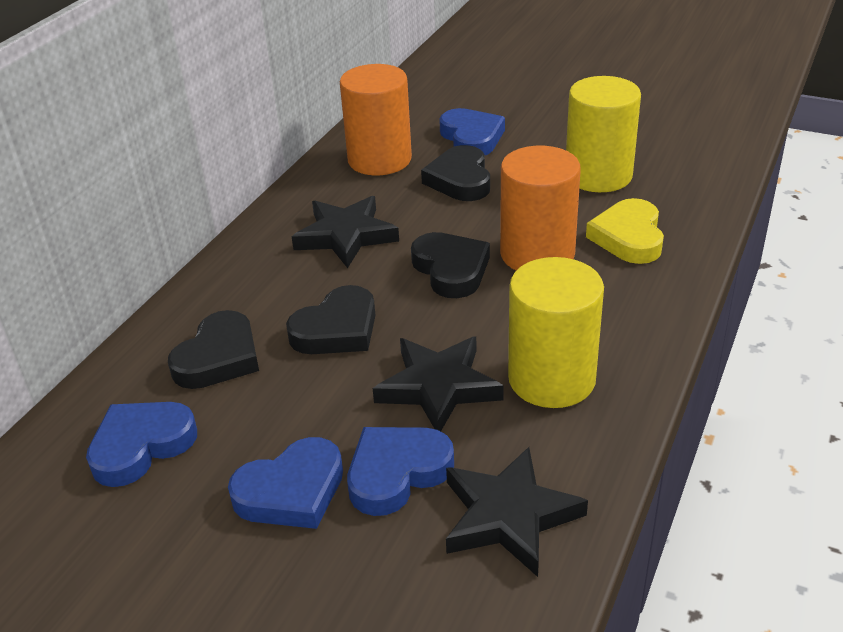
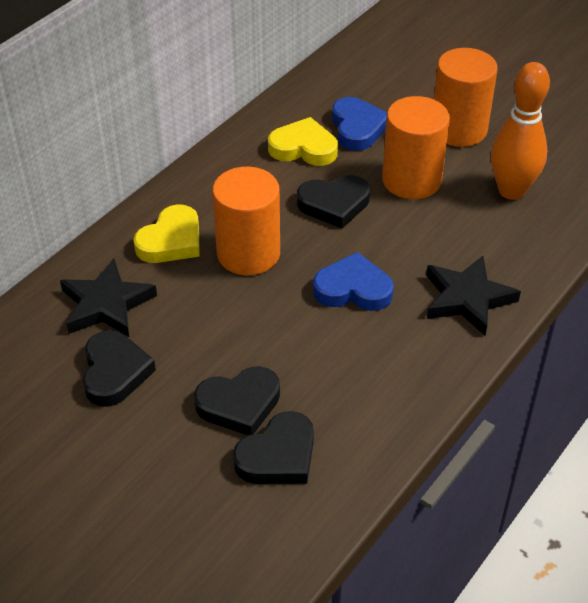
black star: 3 -> 2
blue heart: 4 -> 2
orange bowling pin: 0 -> 1
orange cylinder: 2 -> 3
yellow cylinder: 2 -> 0
yellow heart: 1 -> 2

